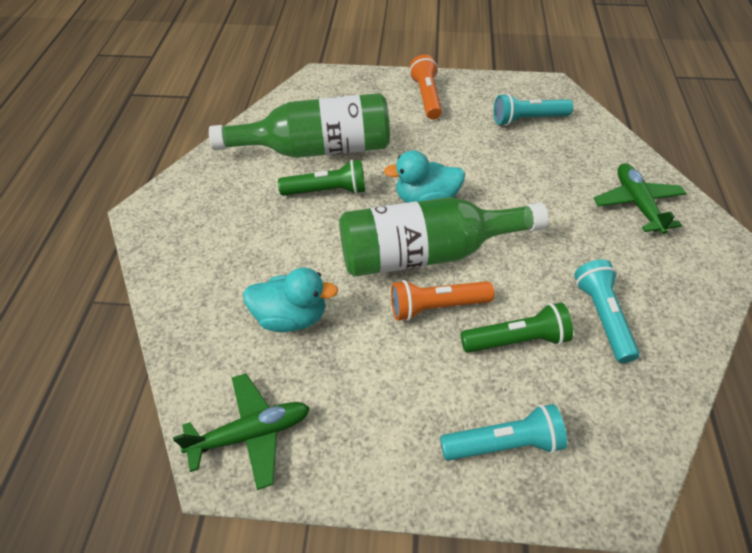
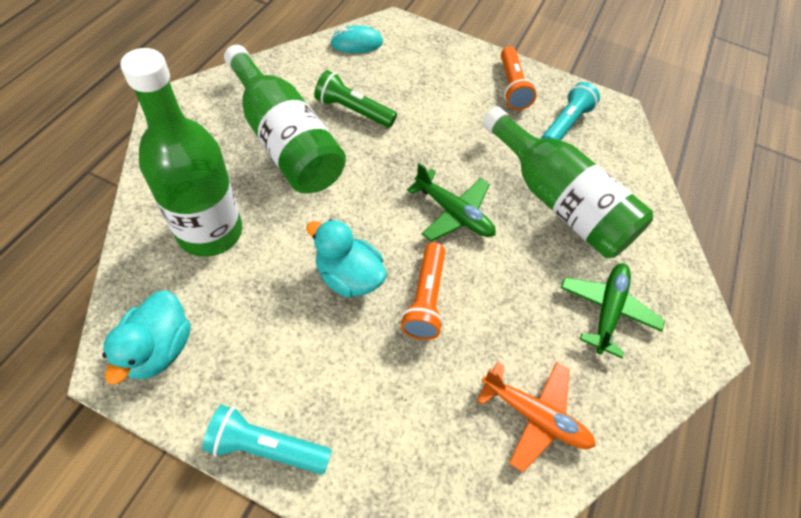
green bottle: 2 -> 3
green flashlight: 2 -> 1
orange plane: 0 -> 1
turquoise flashlight: 3 -> 2
turquoise mouse: 0 -> 1

